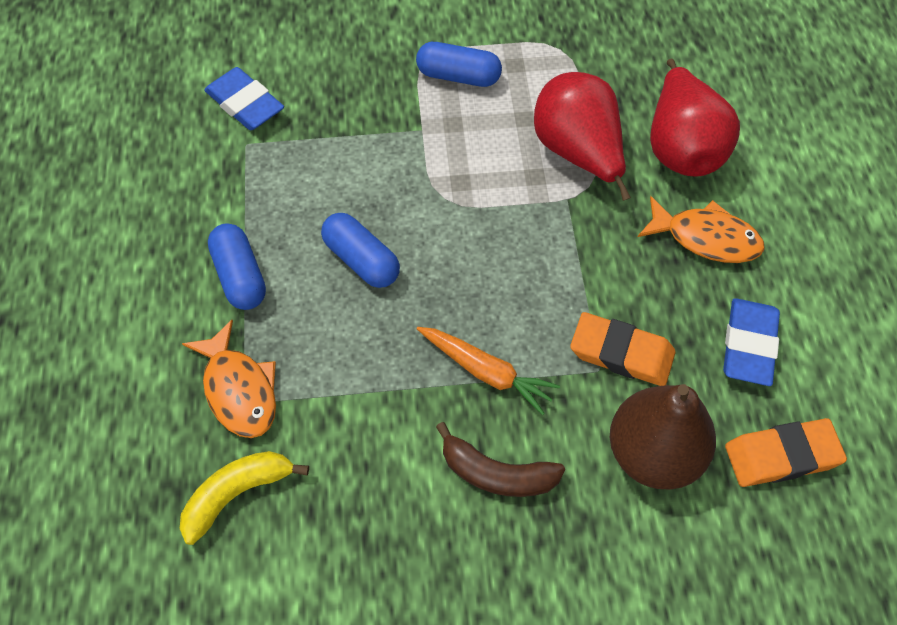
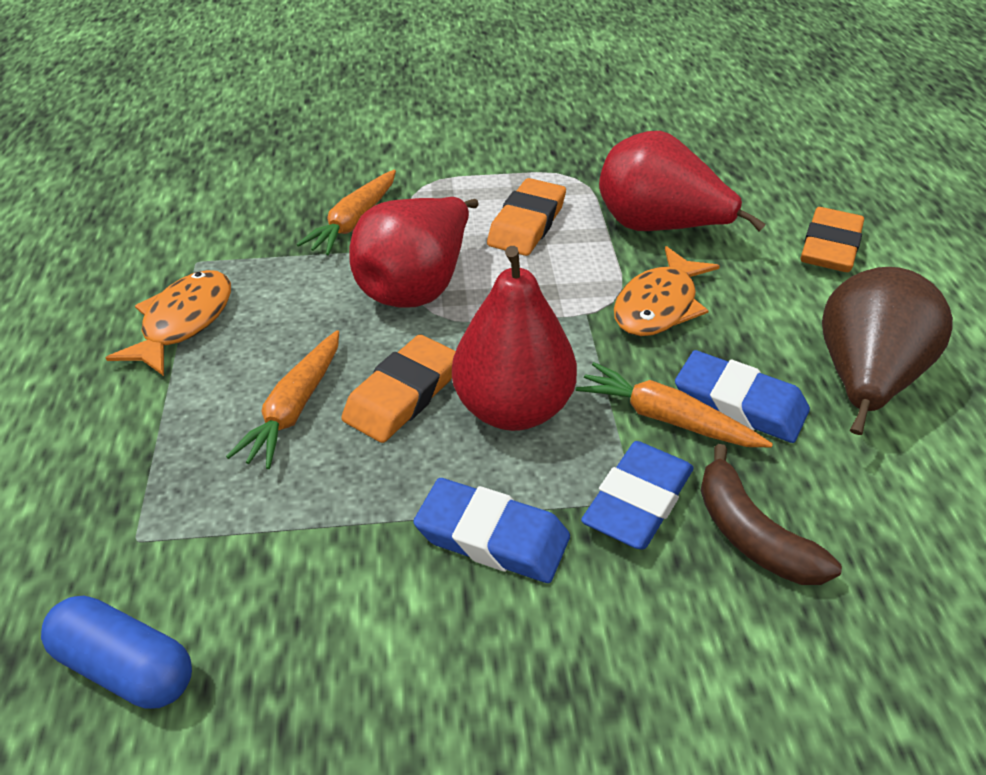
blue capsule: 3 -> 1
blue eraser: 2 -> 3
orange carrot: 1 -> 3
orange eraser: 2 -> 3
red pear: 2 -> 3
yellow banana: 1 -> 0

